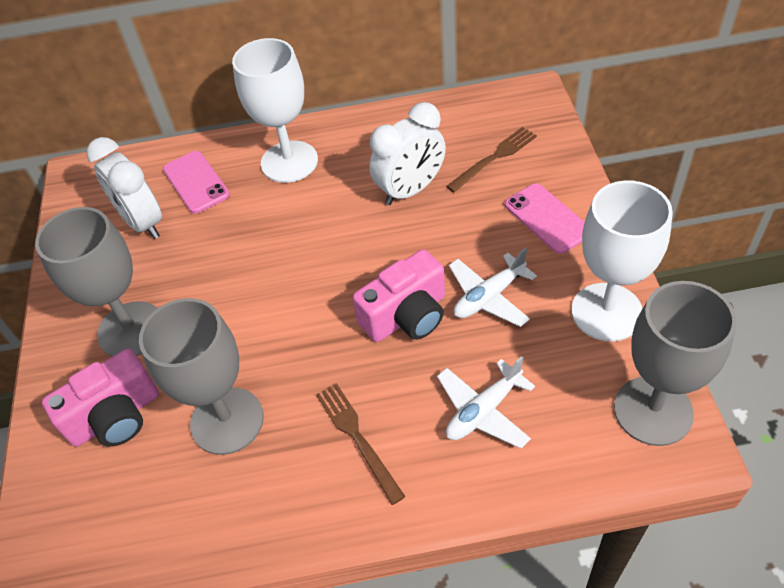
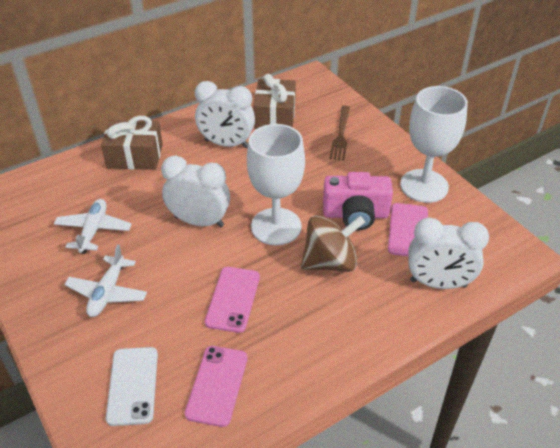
brown fork: 2 -> 1
brown gift: 0 -> 2
brown spinning top: 0 -> 1
grey goblet: 3 -> 0
pink camera: 2 -> 1
pink phone: 2 -> 3
white clock: 2 -> 3
white phone: 0 -> 1

